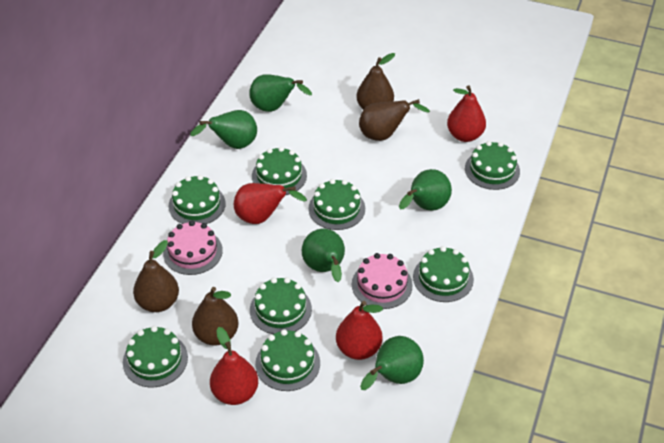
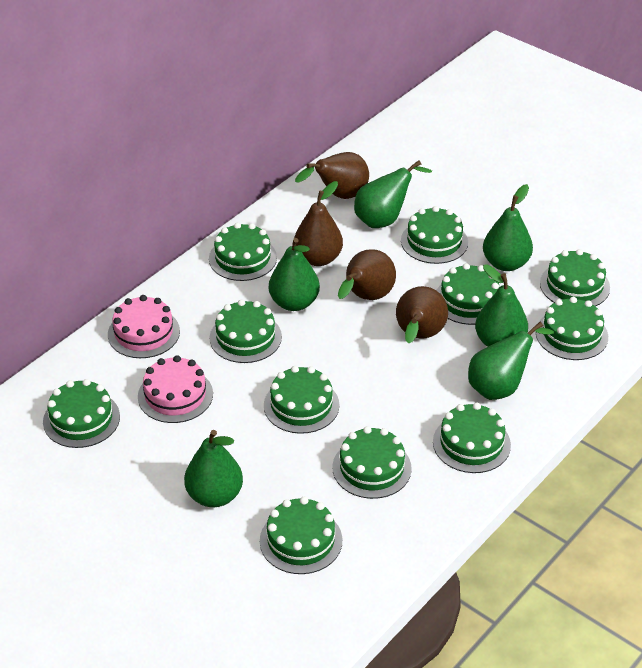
green cake: 8 -> 11
green pear: 5 -> 6
red pear: 4 -> 0

